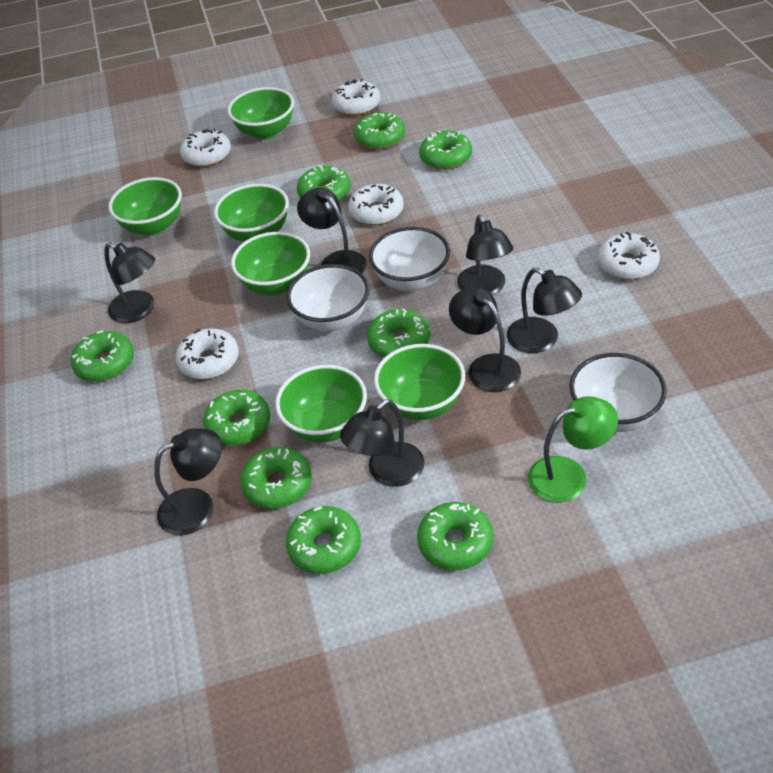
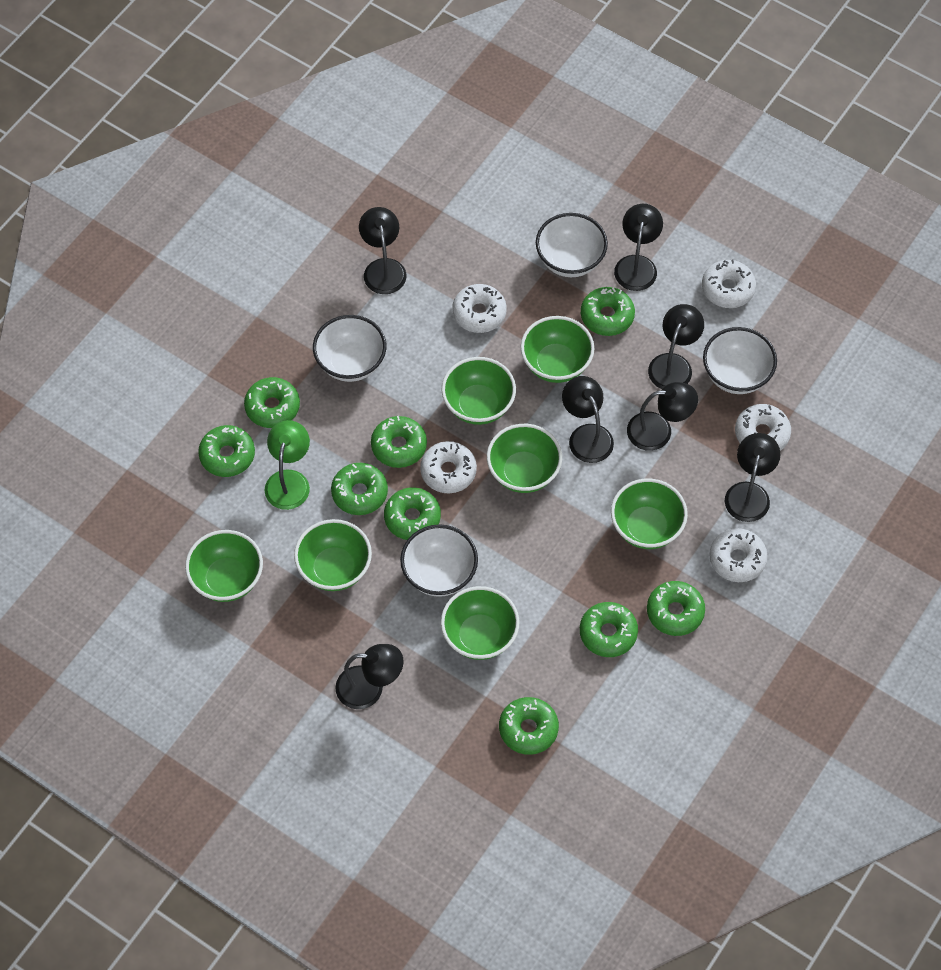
green bowl: 6 -> 7
white bowl: 3 -> 4

